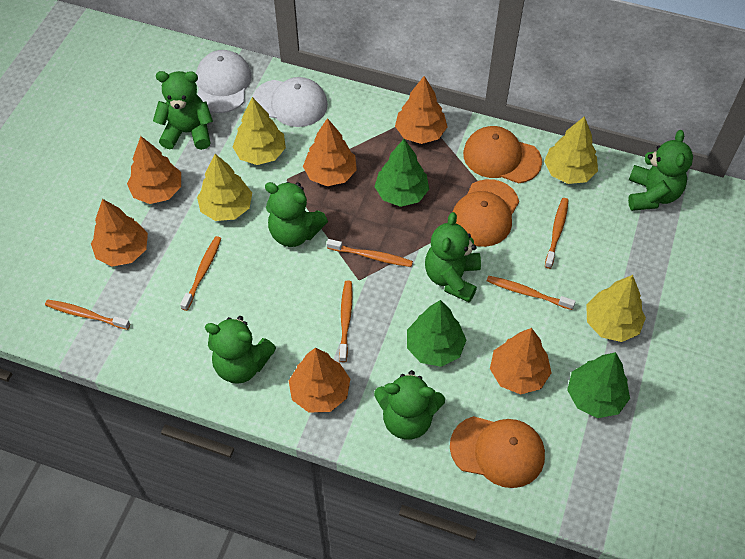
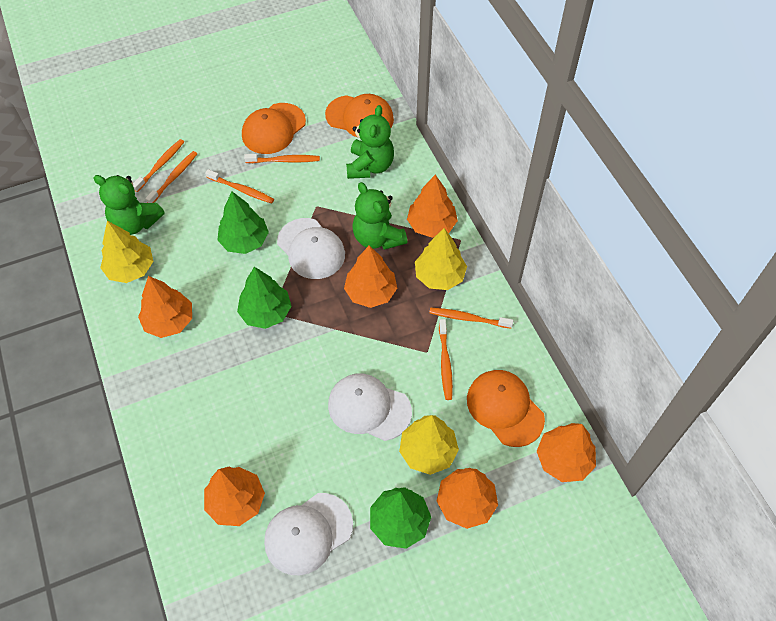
green teddy bear: 6 -> 3
white cap: 2 -> 3
yellow tree: 4 -> 3

